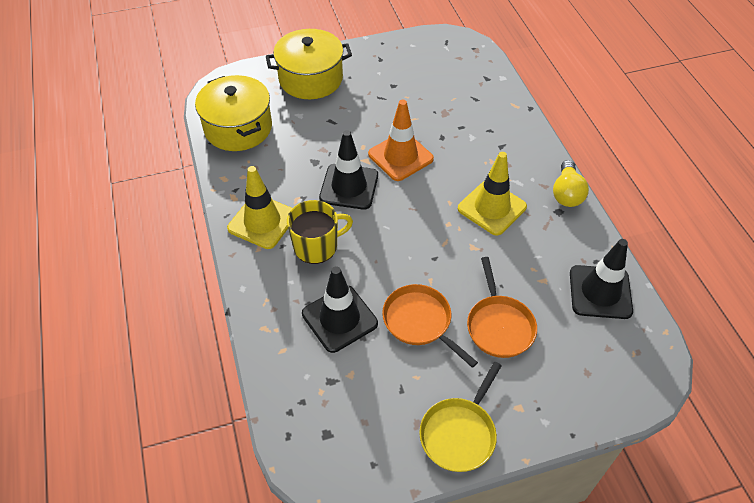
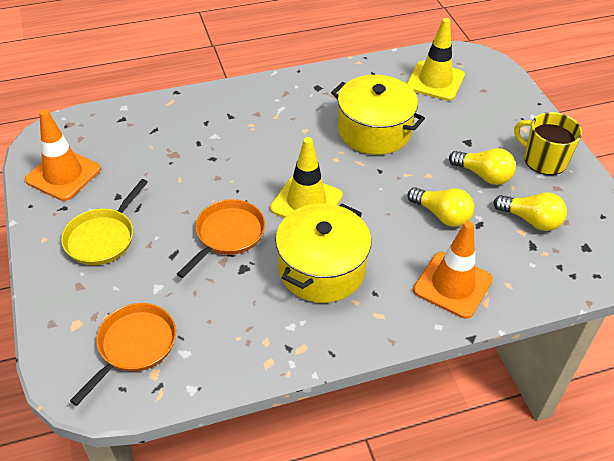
black traffic cone: 3 -> 0
orange traffic cone: 1 -> 2
yellow light bulb: 1 -> 3

